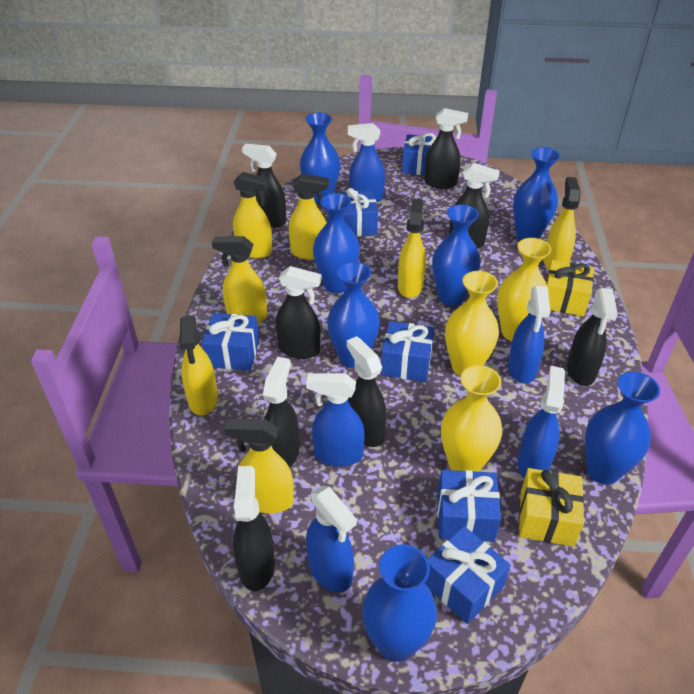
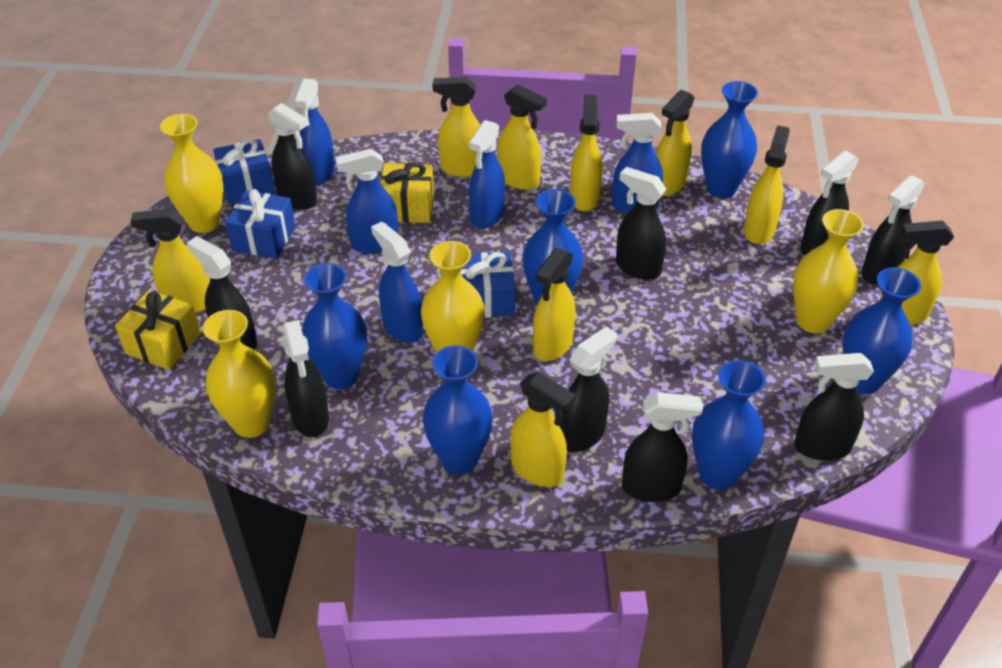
black spray bottle: 8 -> 9
blue gift: 6 -> 3
blue vase: 7 -> 6
yellow spray bottle: 7 -> 9
yellow vase: 3 -> 4

